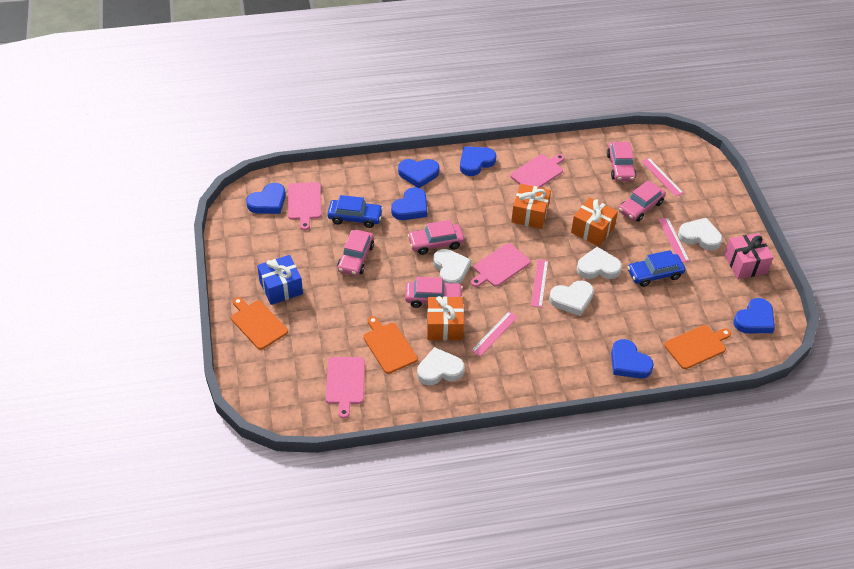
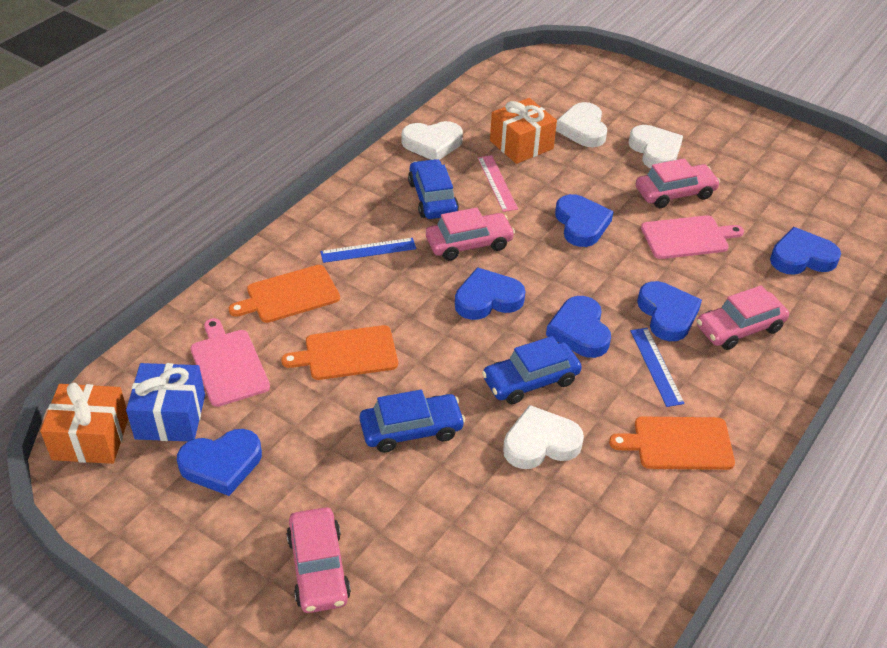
blue car: 2 -> 3
blue ruler: 0 -> 2
orange gift: 3 -> 2
pink car: 5 -> 4
pink cutting board: 4 -> 2
pink gift: 1 -> 0
pink ruler: 4 -> 1
white heart: 5 -> 4

